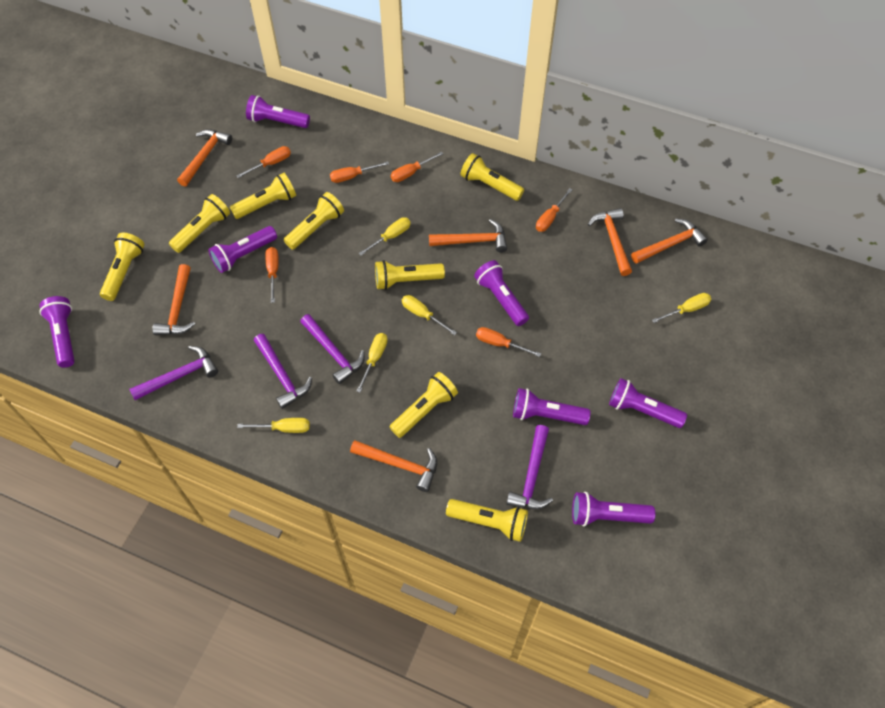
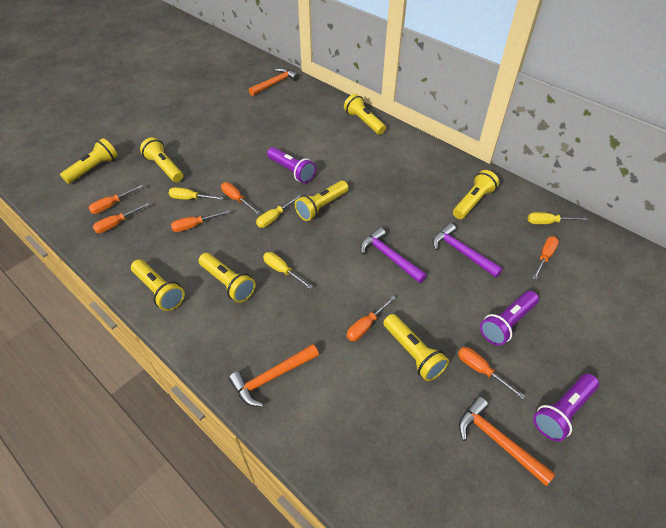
orange hammer: 6 -> 3
orange screwdriver: 6 -> 7
purple flashlight: 7 -> 3
purple hammer: 4 -> 2
yellow screwdriver: 5 -> 4

